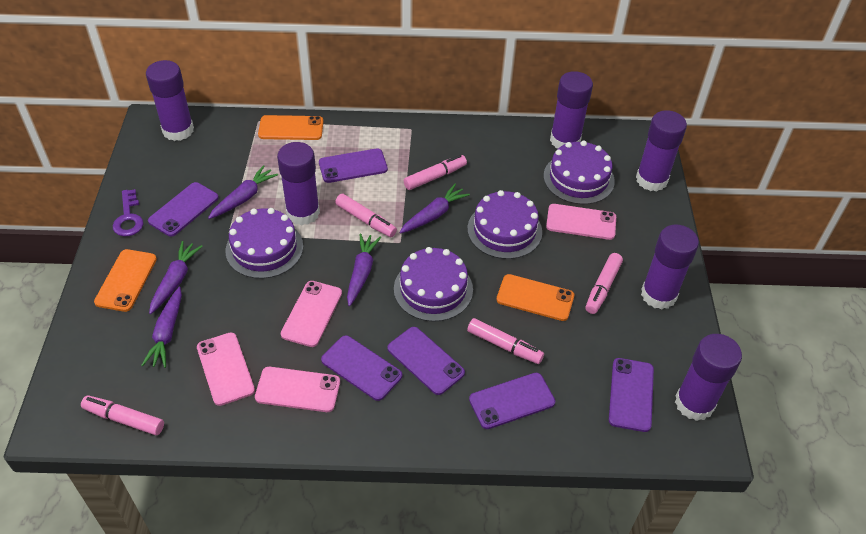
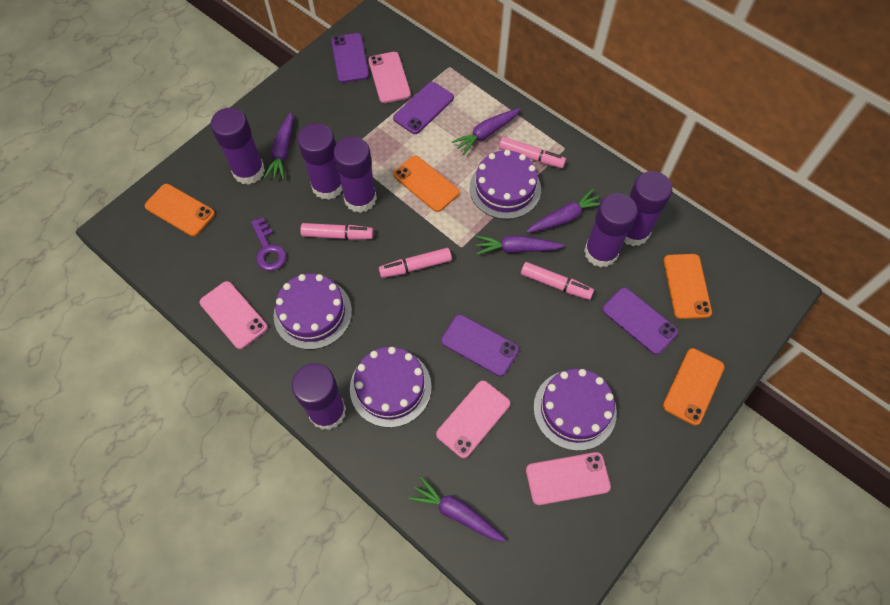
orange phone: 3 -> 4
pink marker: 5 -> 4
purple phone: 6 -> 4

